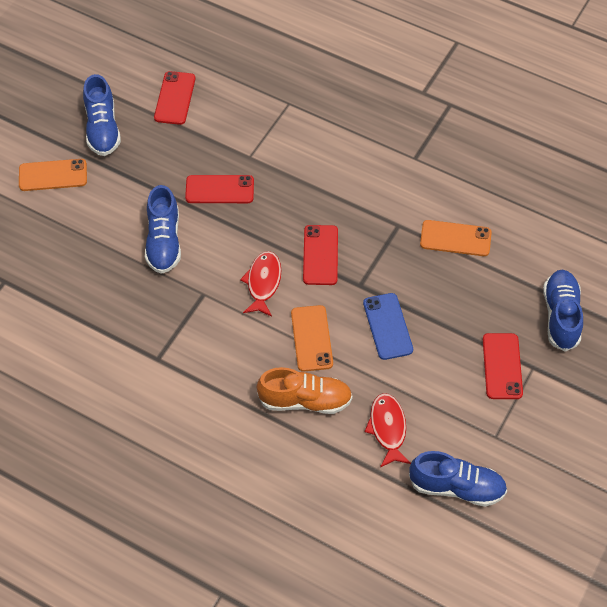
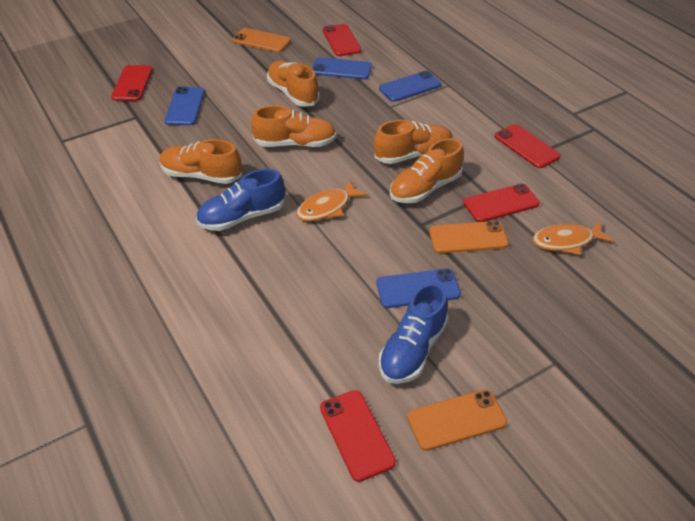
blue phone: 1 -> 4
blue shoe: 4 -> 2
orange fish: 0 -> 2
orange shoe: 1 -> 5
red fish: 2 -> 0
red phone: 4 -> 5

